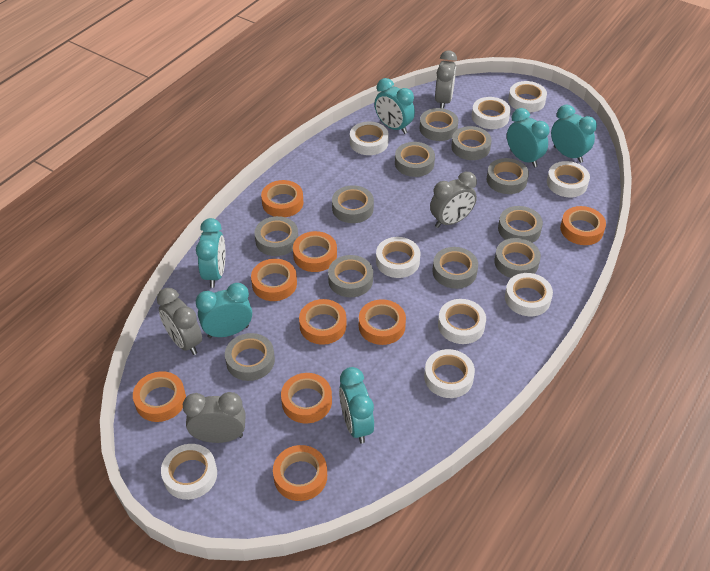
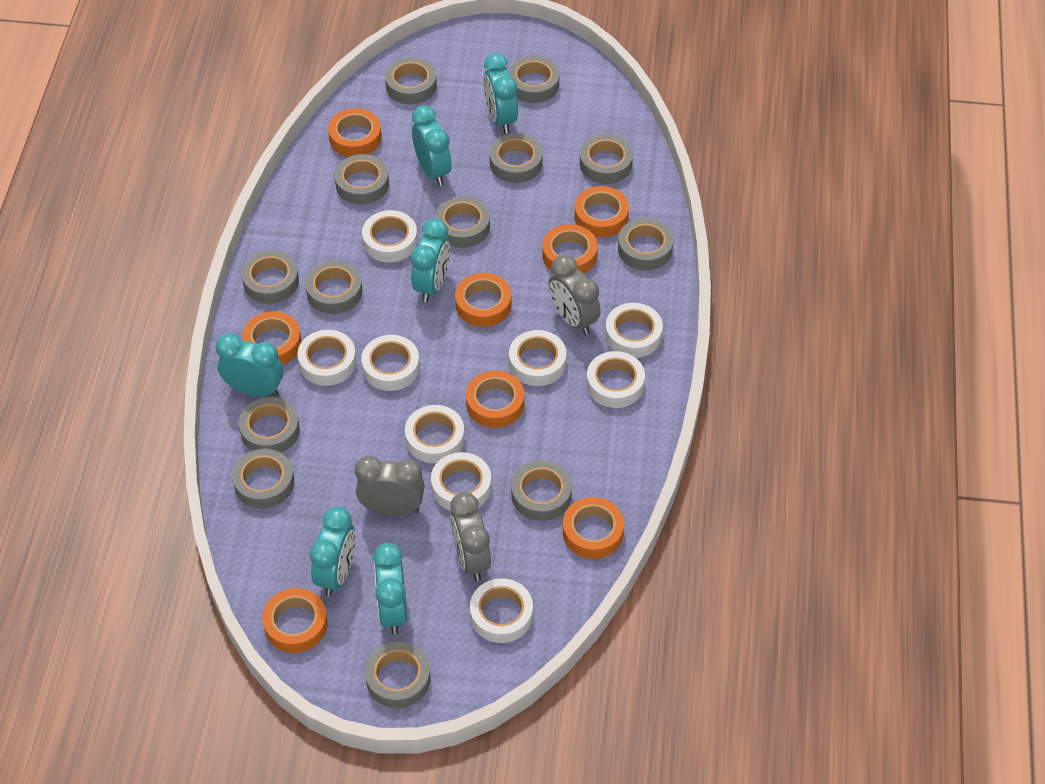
grey clock: 4 -> 3
grey tape: 11 -> 13
orange tape: 9 -> 8

